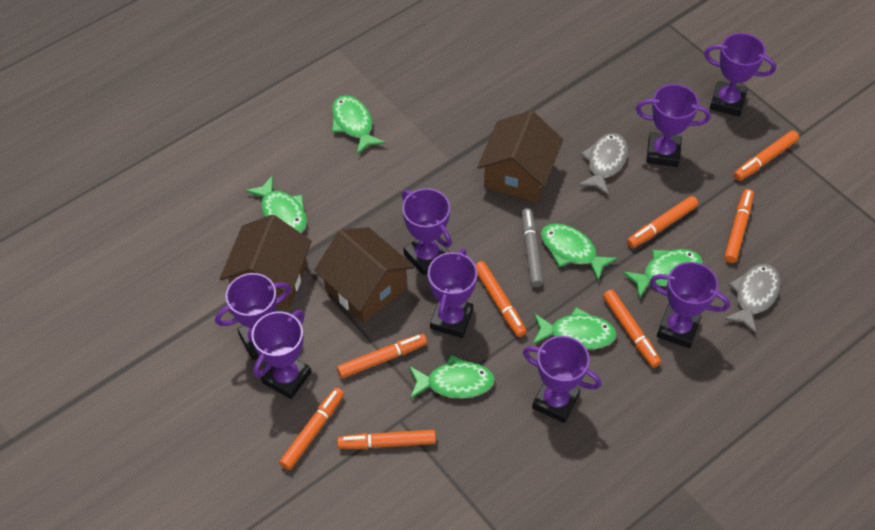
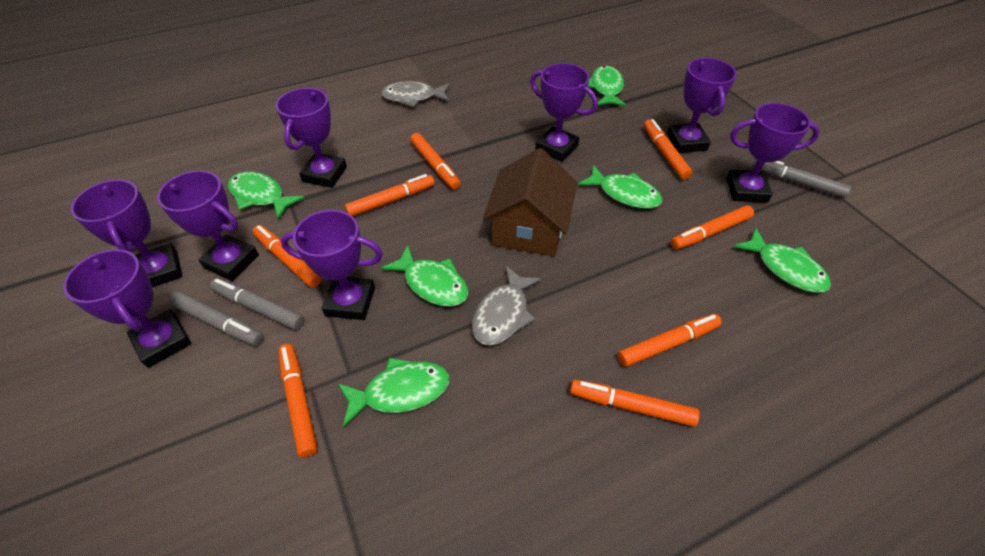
brown house: 3 -> 1
grey marker: 1 -> 3

